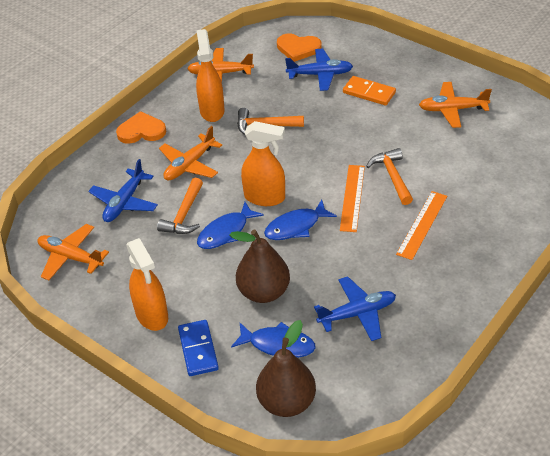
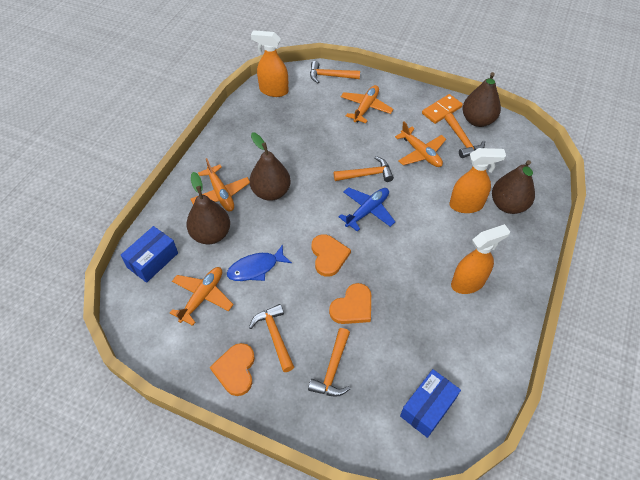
blue box: 0 -> 2
blue domino: 1 -> 0
blue fish: 3 -> 1
blue plane: 3 -> 1
brown pear: 2 -> 4
orange hammer: 3 -> 5
orange heart: 2 -> 3
orange ruler: 2 -> 0

